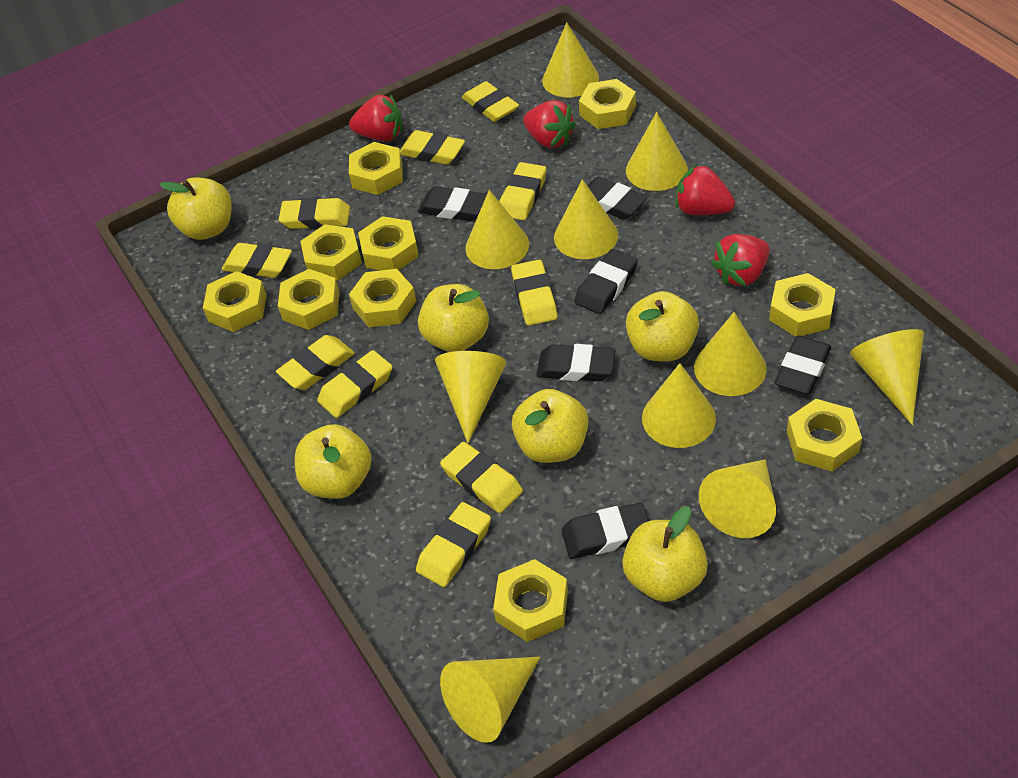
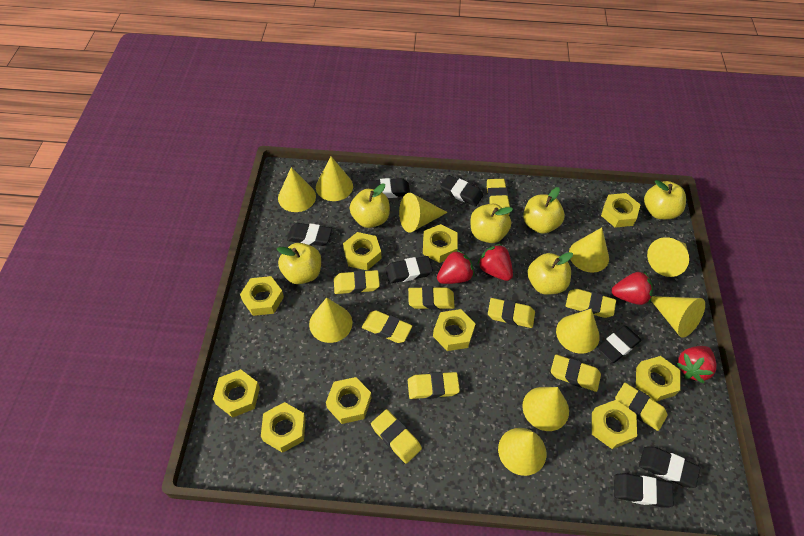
black eraser: 6 -> 7

